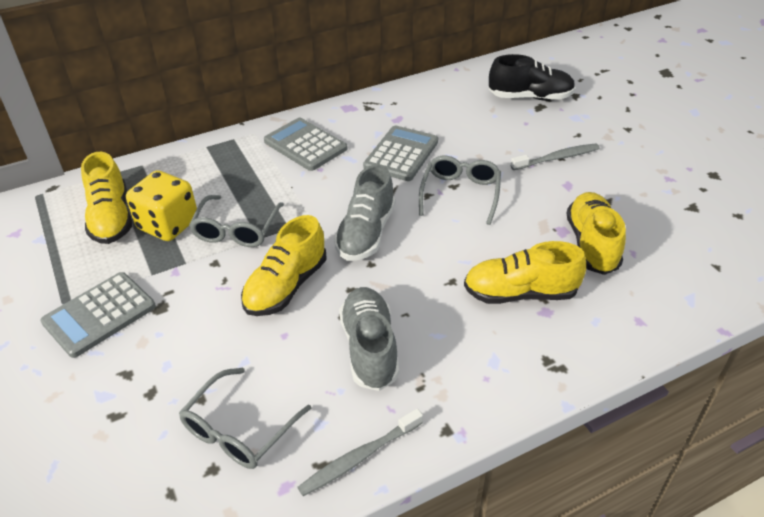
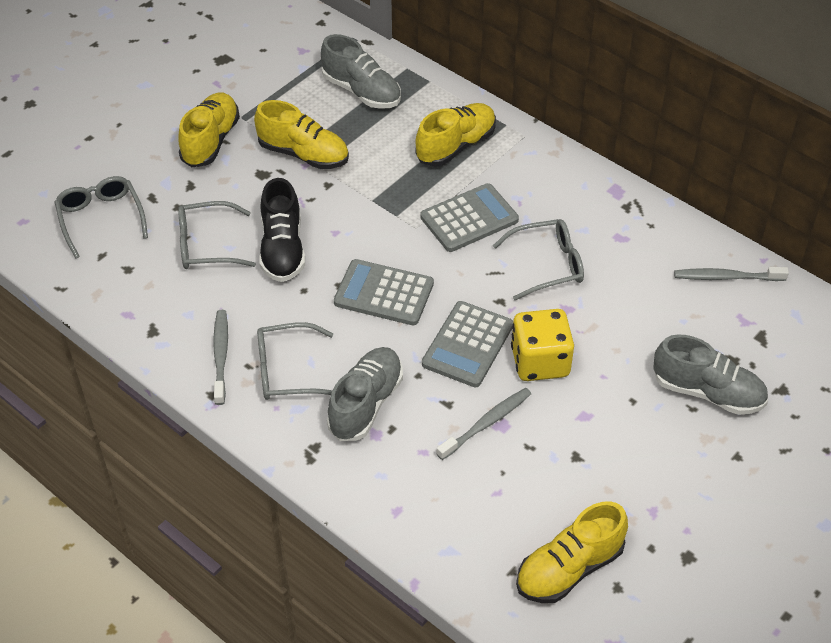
grey glasses: 3 -> 4
grey shoe: 2 -> 3
grey toothbrush: 2 -> 3

